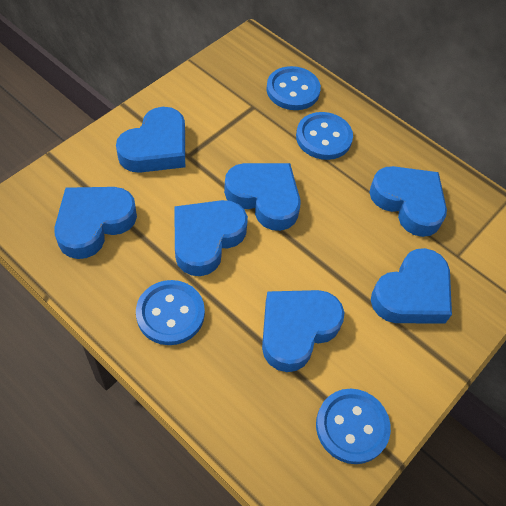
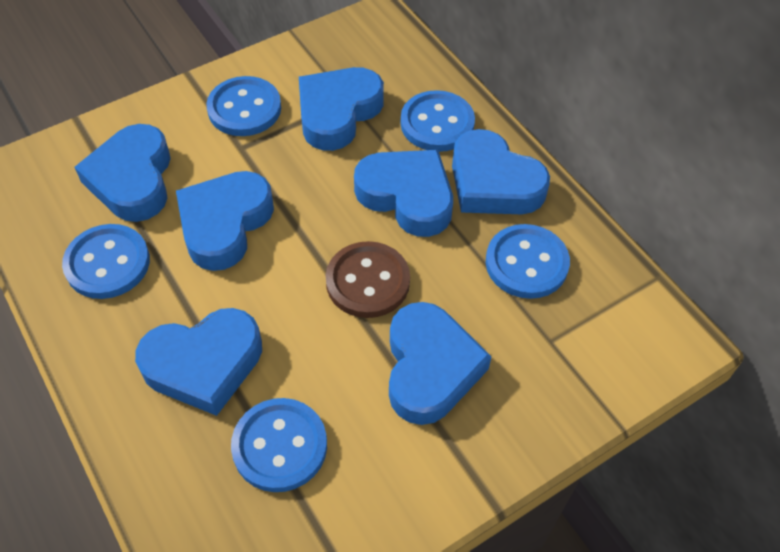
blue button: 4 -> 5
brown button: 0 -> 1

